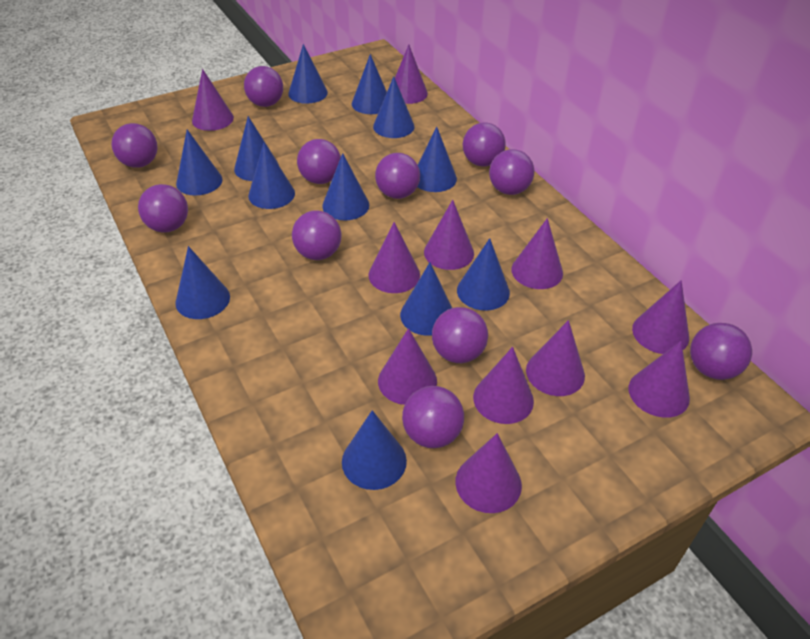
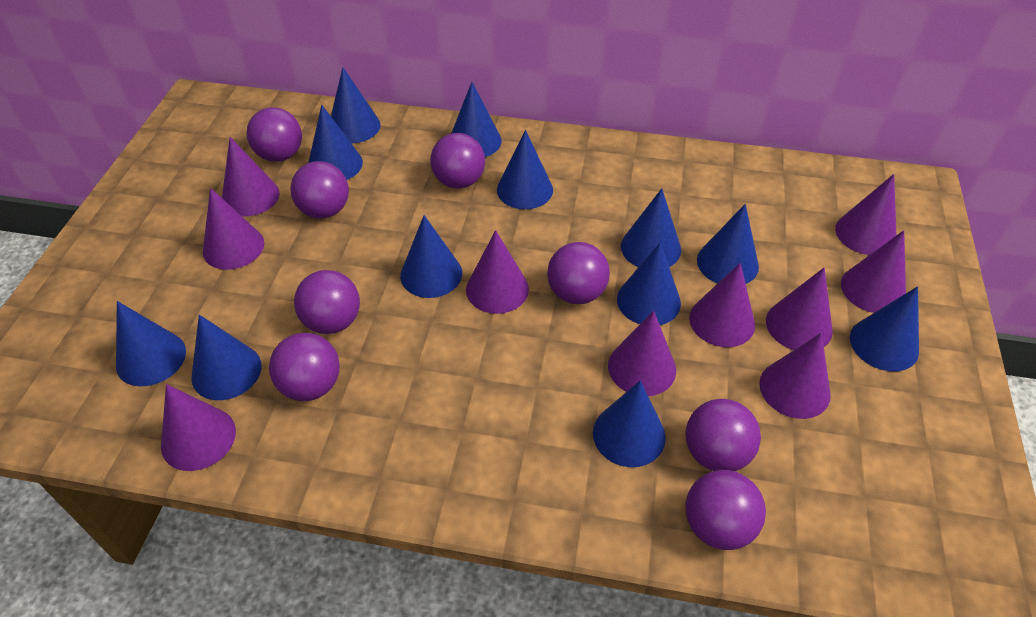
purple ball: 11 -> 8
purple cone: 11 -> 10

